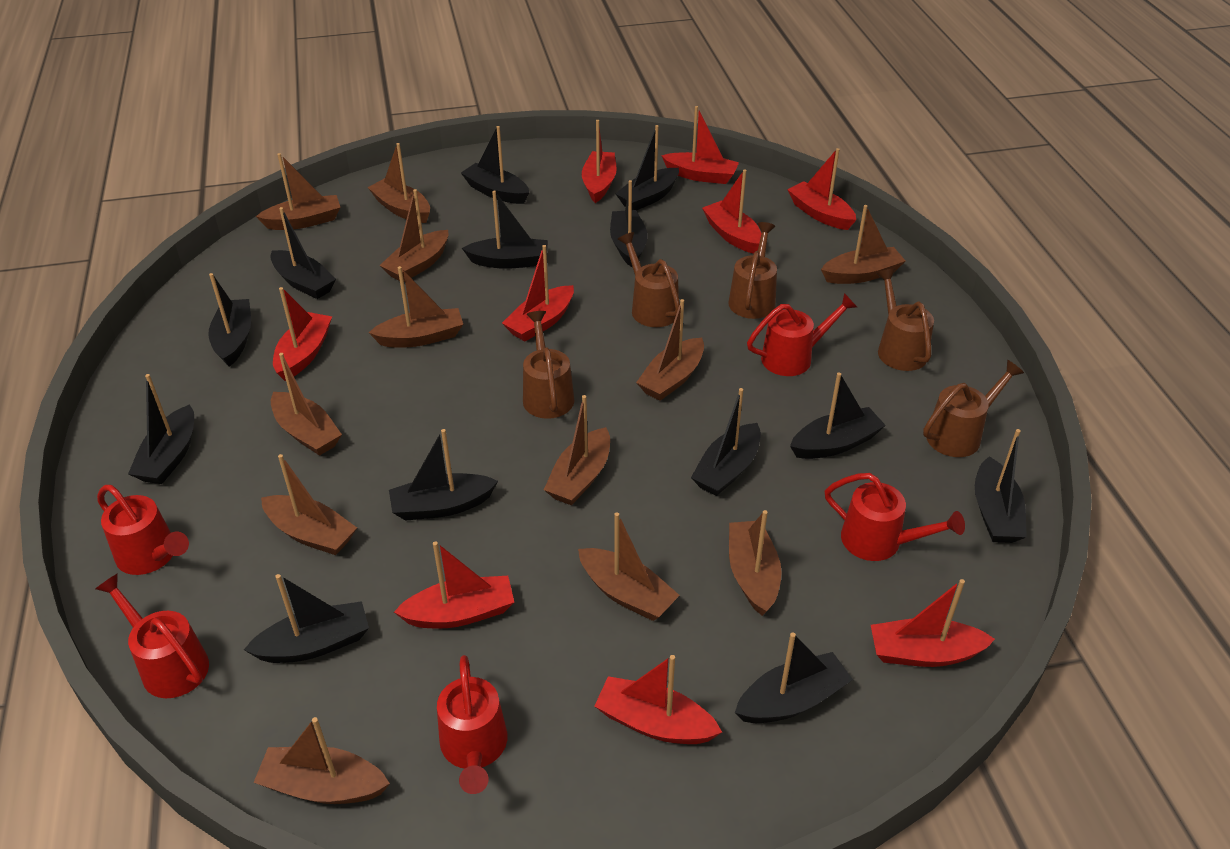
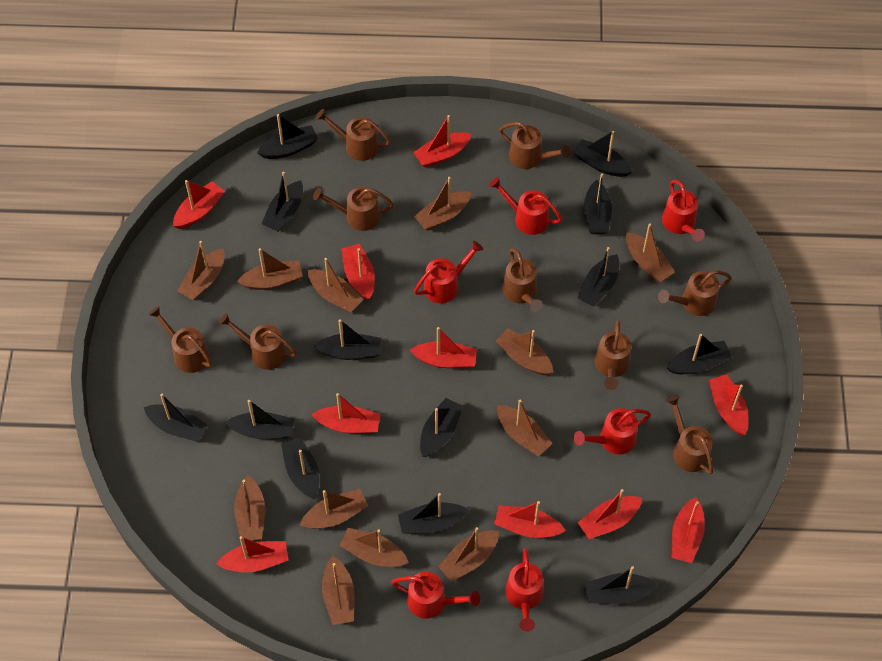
brown watering can: 5 -> 9
red boat: 9 -> 10
red watering can: 5 -> 6

